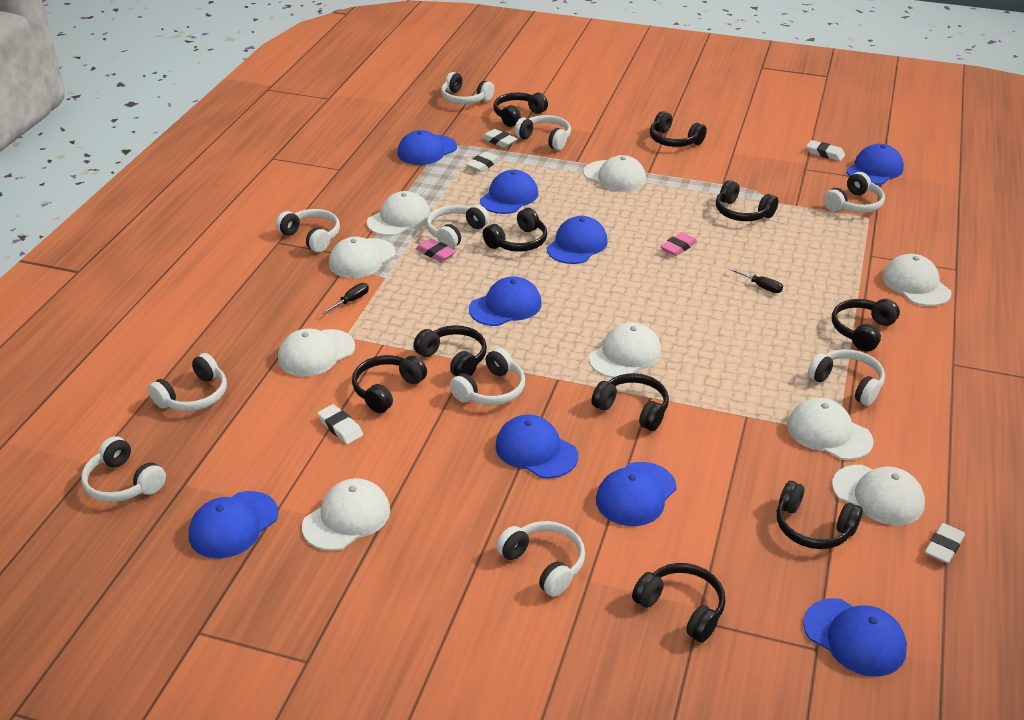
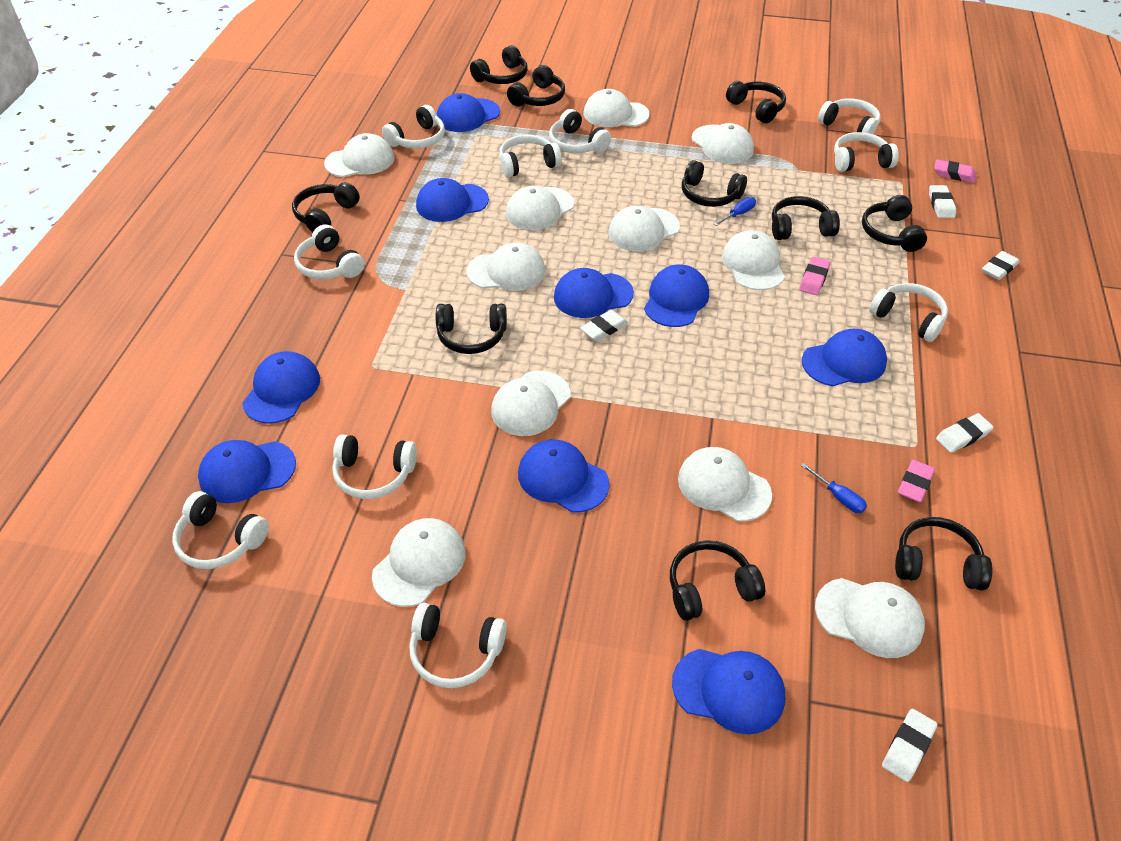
black screwdriver: 2 -> 0
blue screwdriver: 0 -> 2
pink eraser: 2 -> 3
white cap: 9 -> 11

